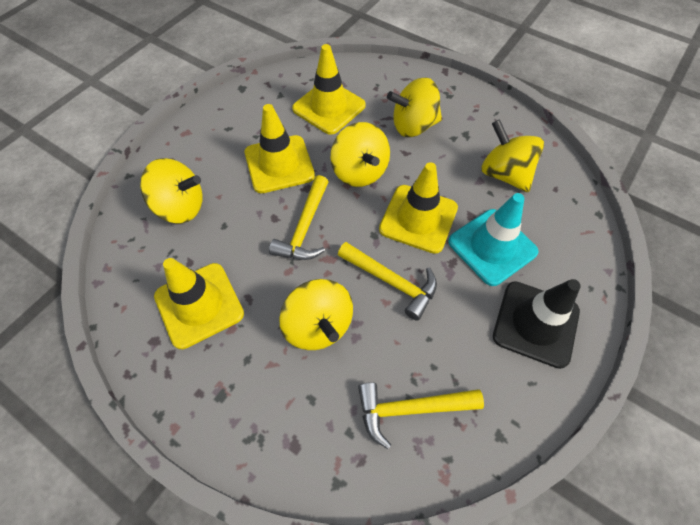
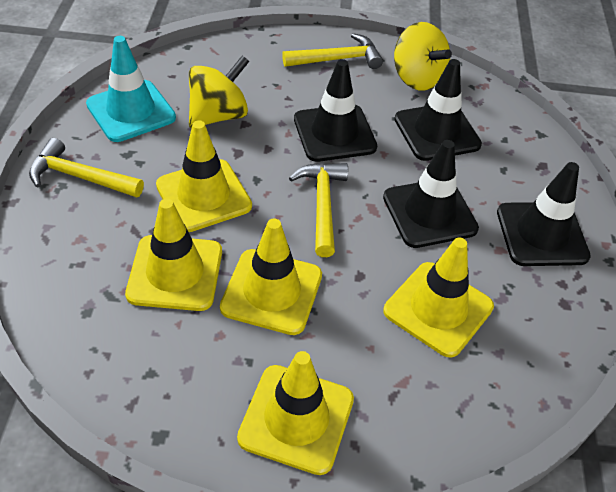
black traffic cone: 1 -> 4
yellow spinning top: 5 -> 2
yellow traffic cone: 4 -> 5

